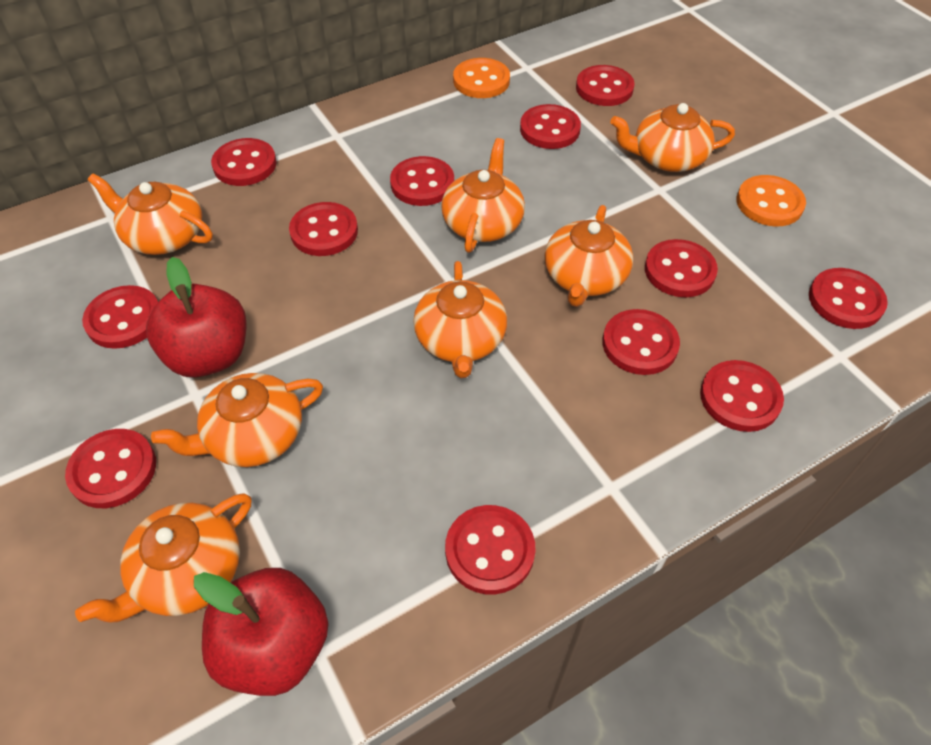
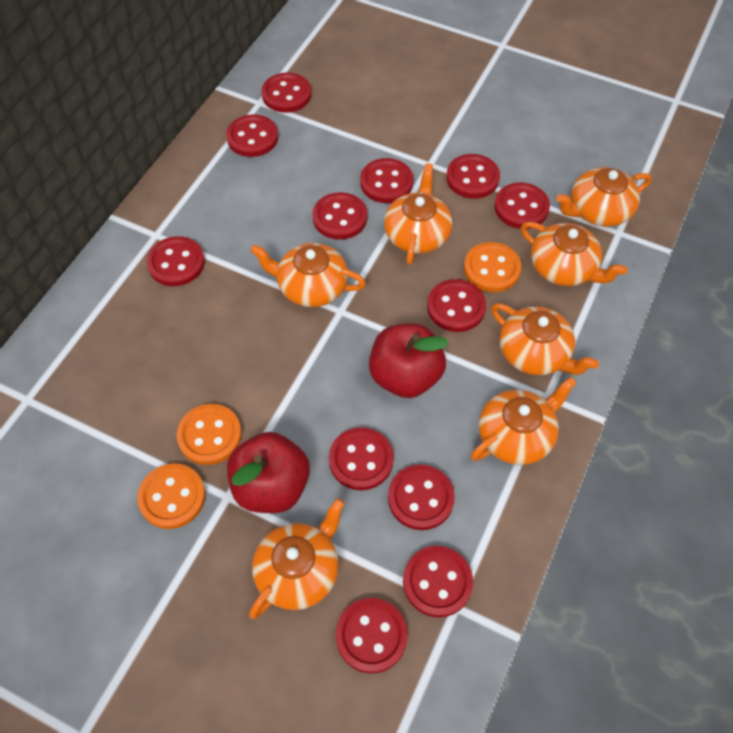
orange button: 2 -> 3

